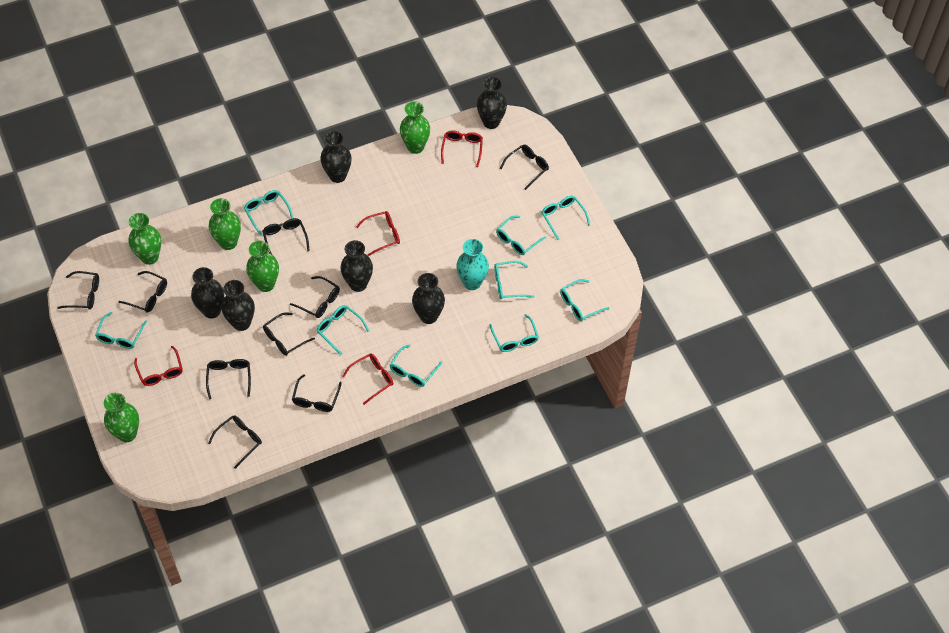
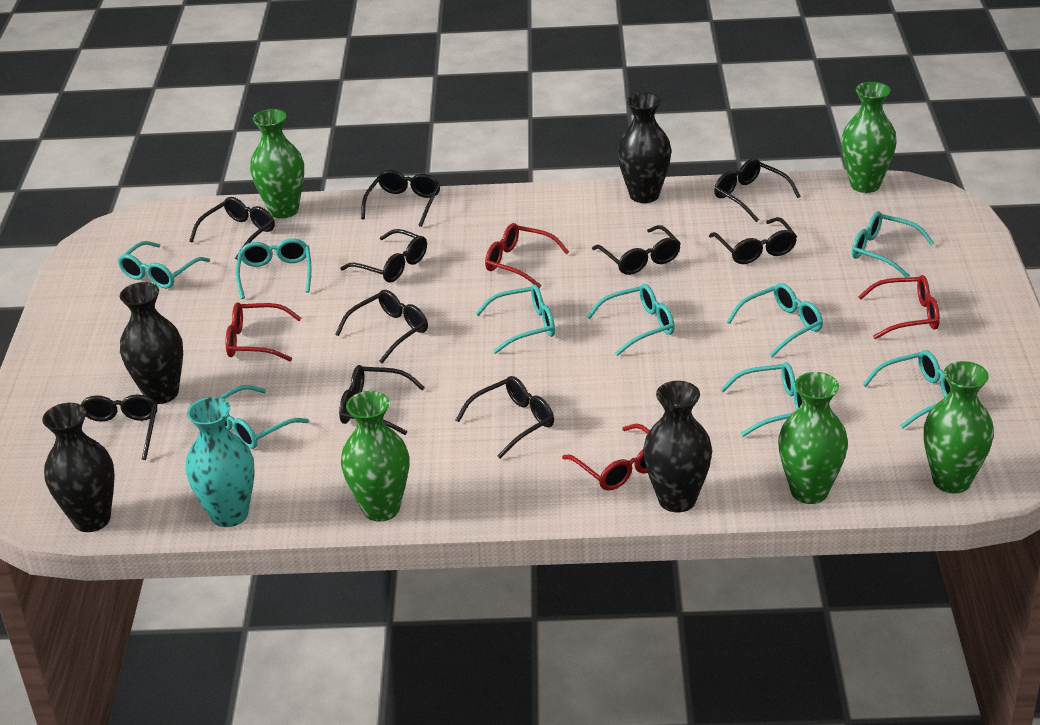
black glasses: 9 -> 10
black vase: 6 -> 4

